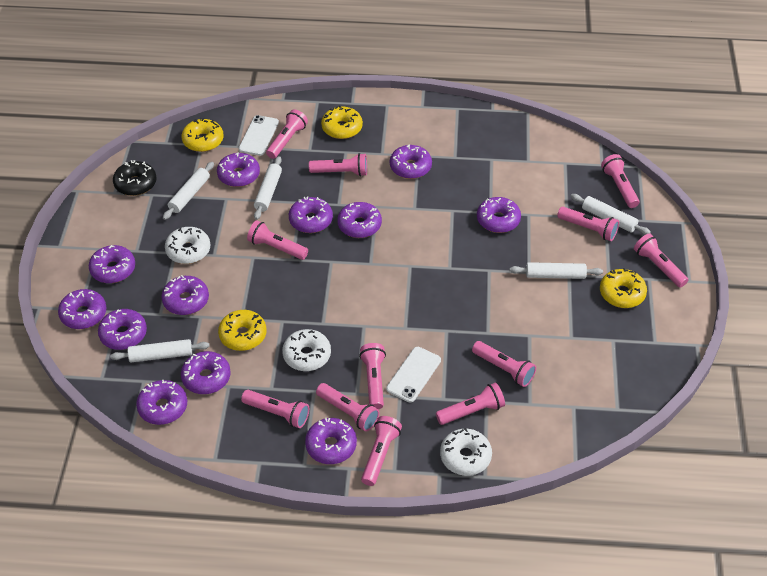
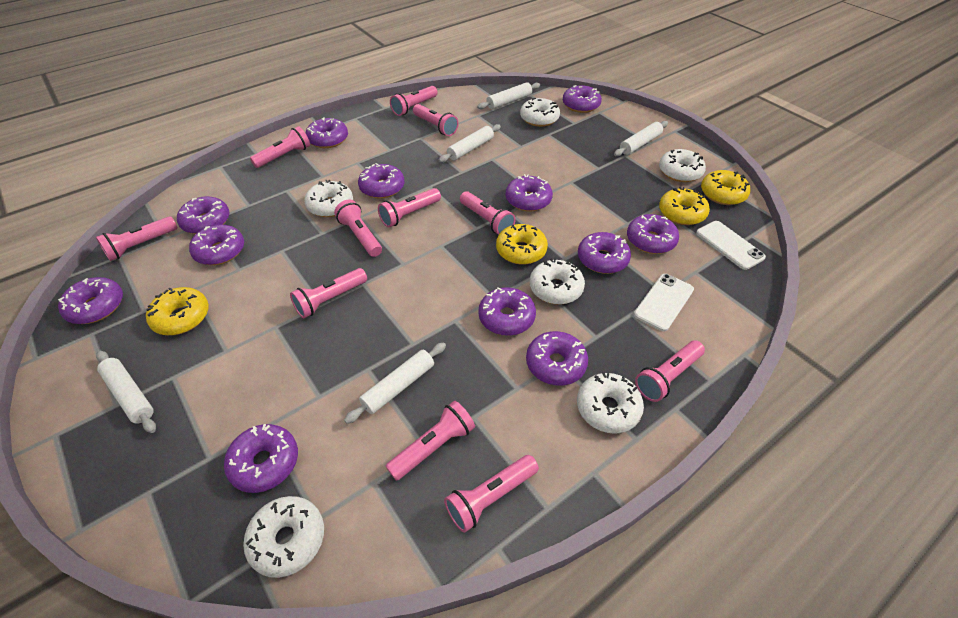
black donut: 1 -> 0
pink flashlight: 12 -> 11
white donut: 3 -> 6

